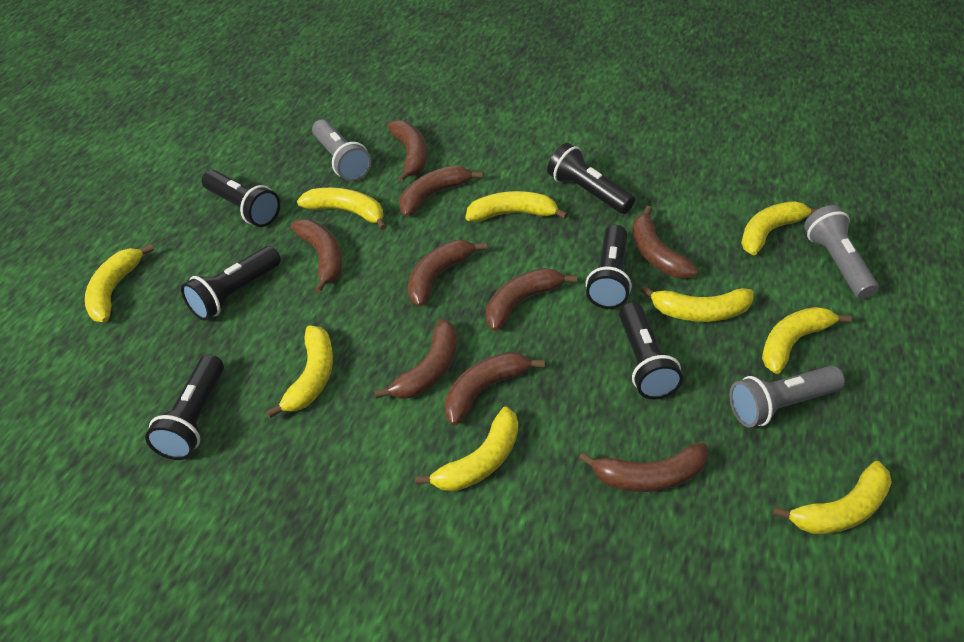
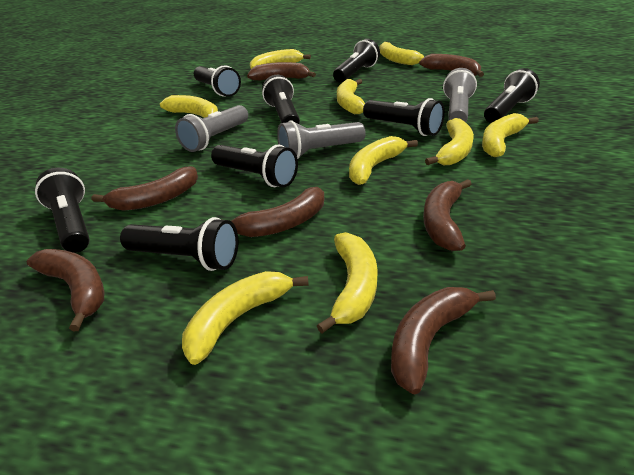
black flashlight: 6 -> 8
brown banana: 9 -> 7

